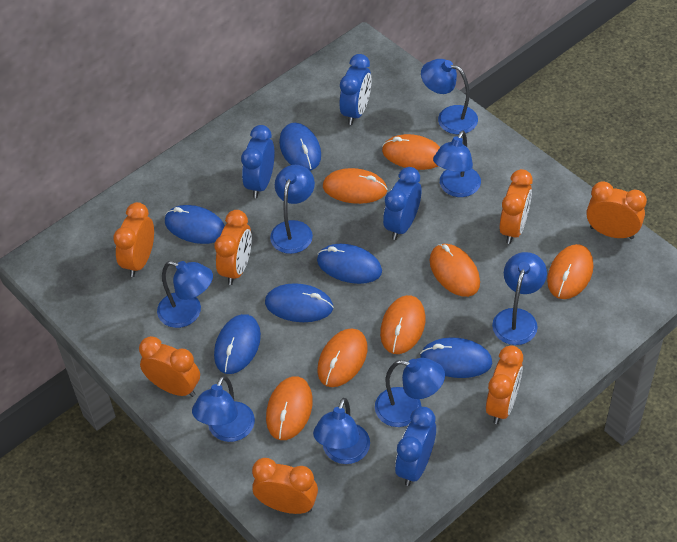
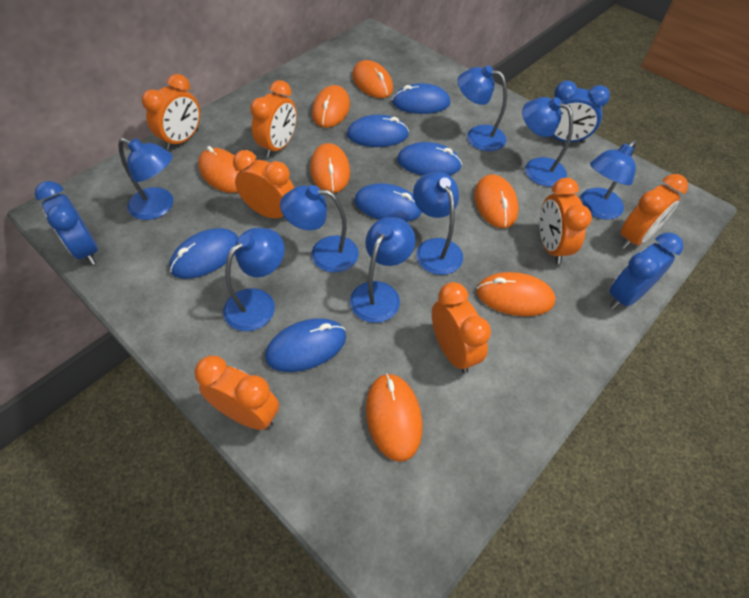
blue clock: 4 -> 3

